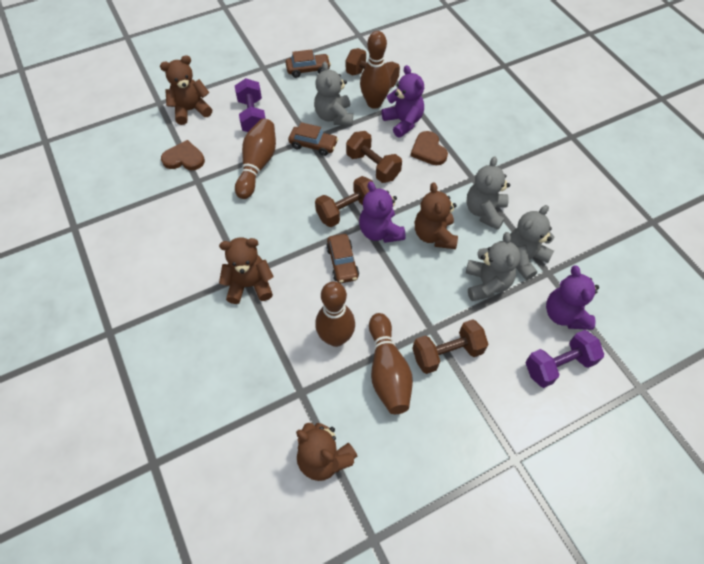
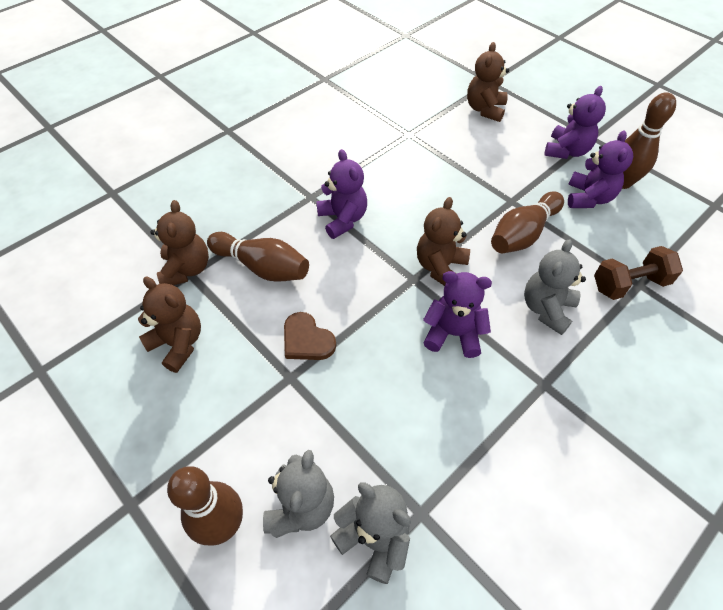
brown car: 3 -> 0
brown dumbbell: 4 -> 1
brown heart: 2 -> 1
grey teddy bear: 4 -> 3
purple dumbbell: 2 -> 0
purple teddy bear: 3 -> 4

